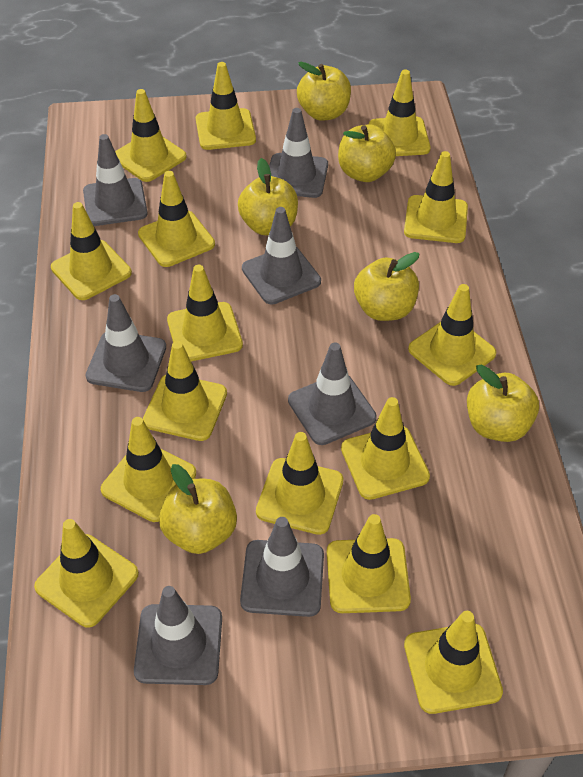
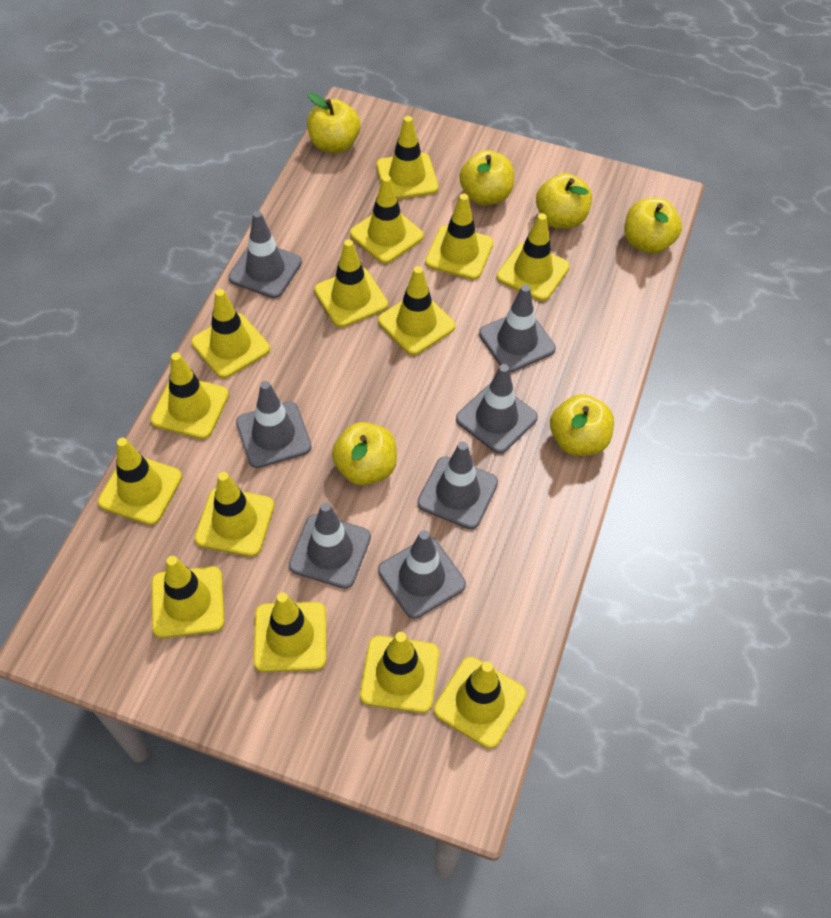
yellow traffic cone: 15 -> 14

